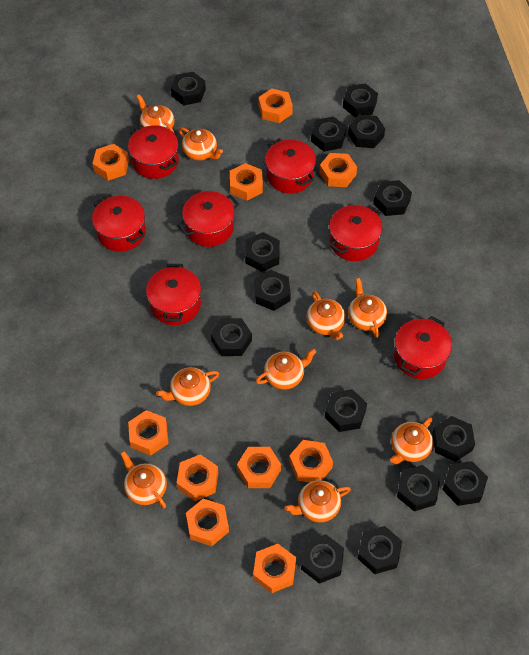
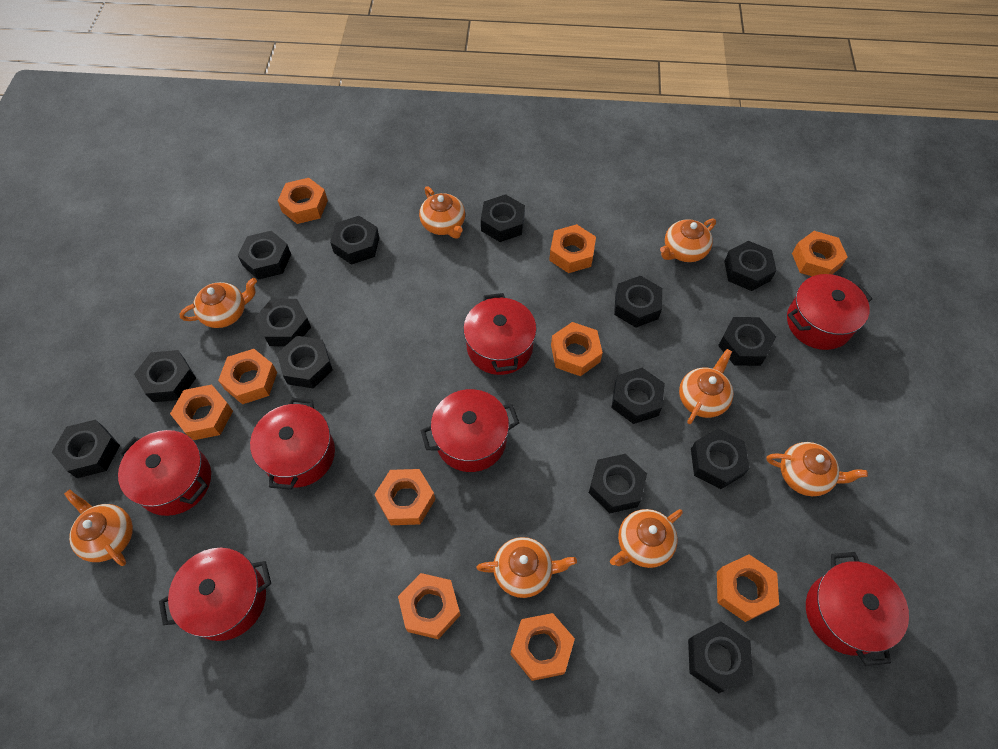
orange teapot: 9 -> 8

